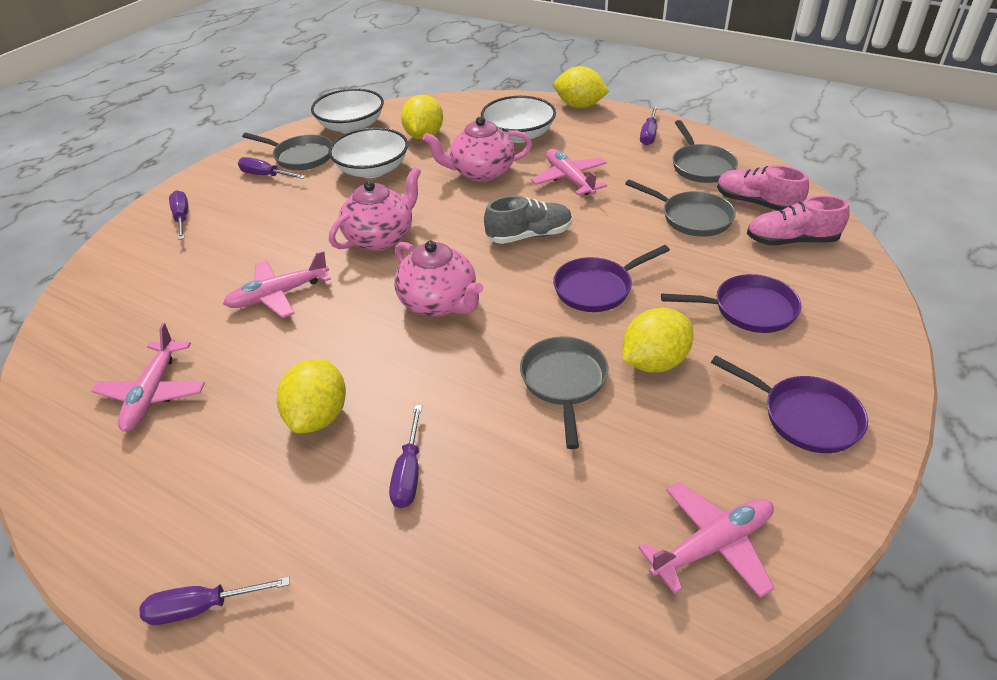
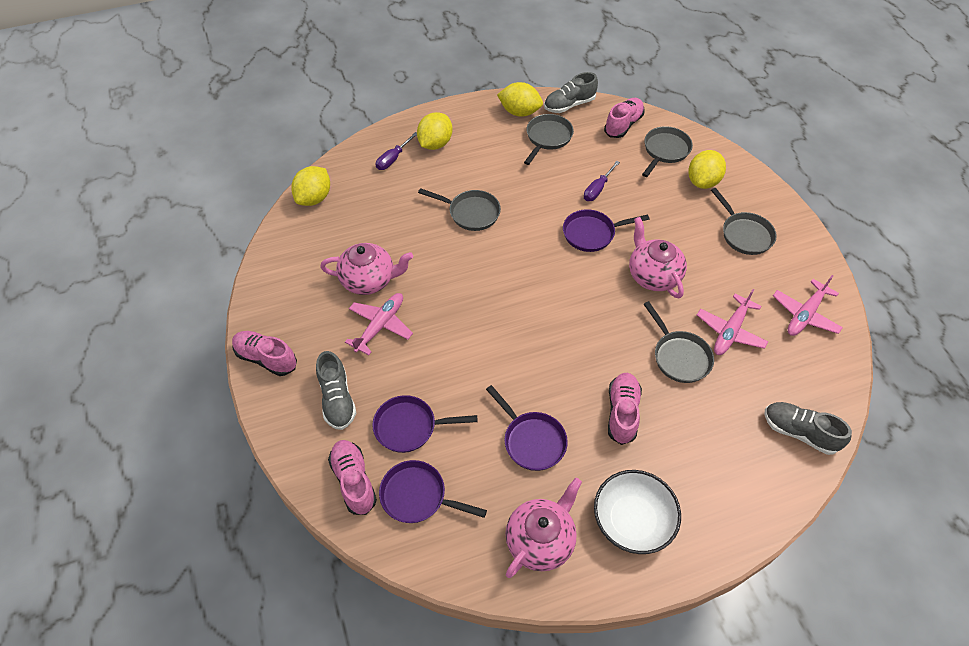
grey pan: 4 -> 5
grey shoe: 1 -> 3
pink plane: 4 -> 3
pink shoe: 2 -> 4
purple pan: 3 -> 4
purple screwdriver: 5 -> 2
white bowl: 3 -> 1

